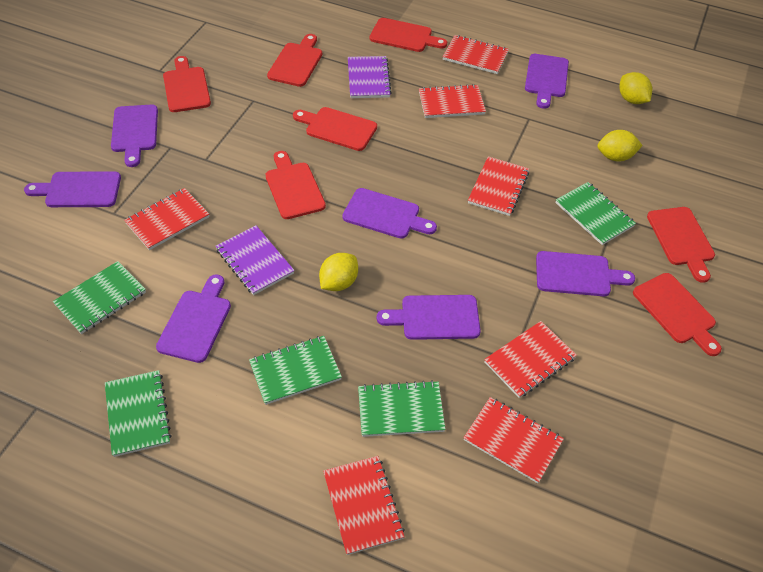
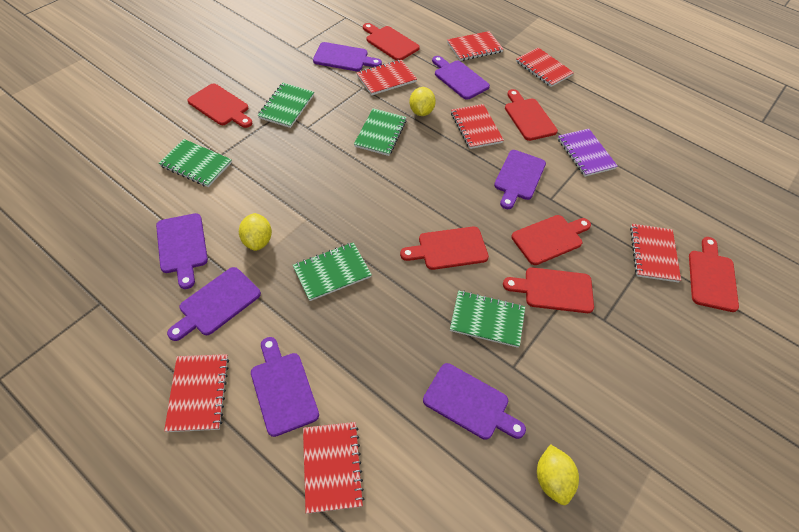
purple notebook: 2 -> 1

